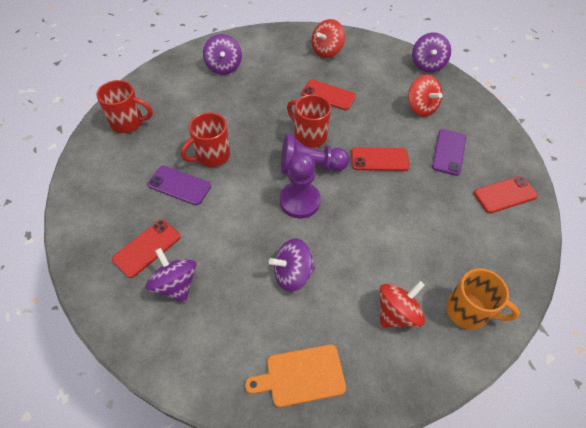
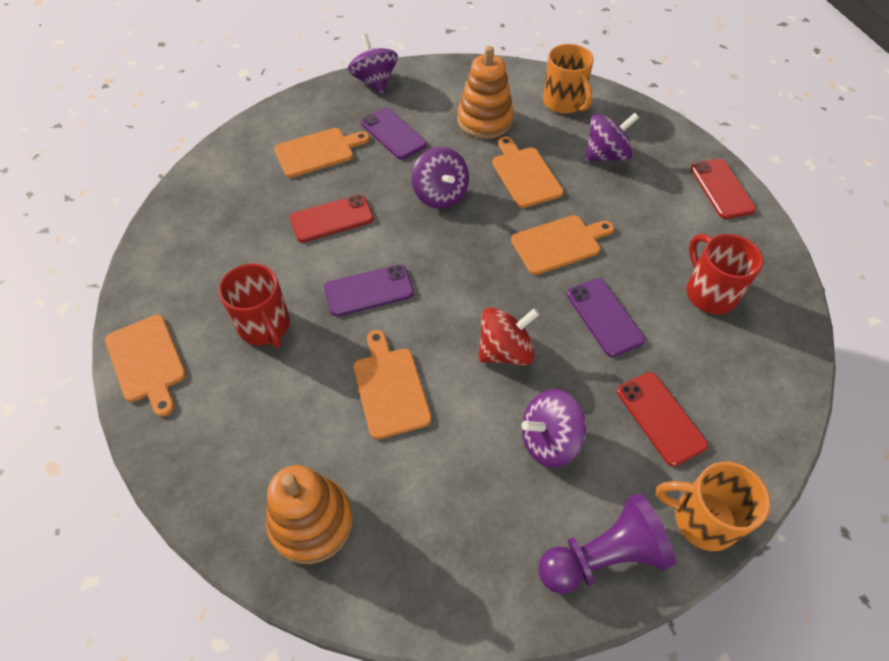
orange cutting board: 1 -> 5
orange mug: 1 -> 2
orange stacking toy: 0 -> 2
purple pawn: 2 -> 1
purple phone: 2 -> 3
red mug: 3 -> 2
red phone: 4 -> 3
red spinning top: 3 -> 1

